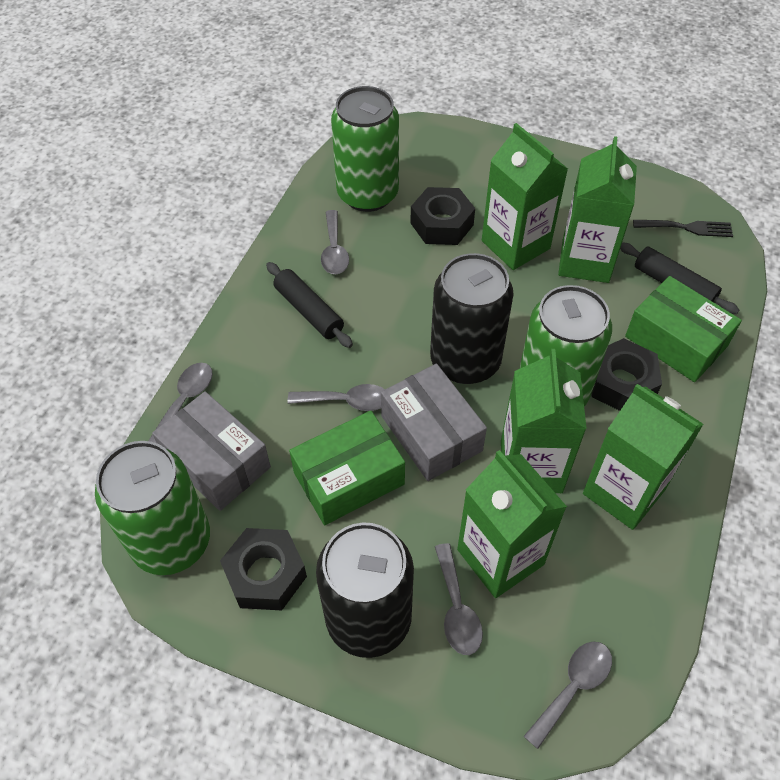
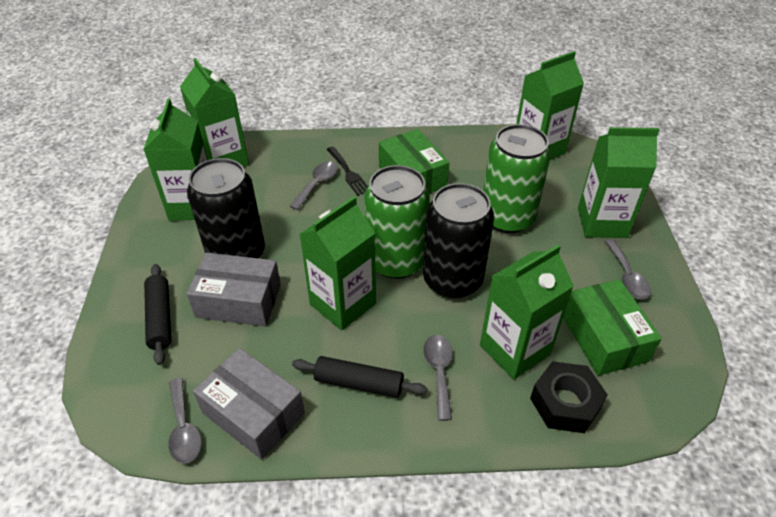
black nut: 3 -> 1
green can: 3 -> 2
green carton: 5 -> 6
grey spoon: 5 -> 4

